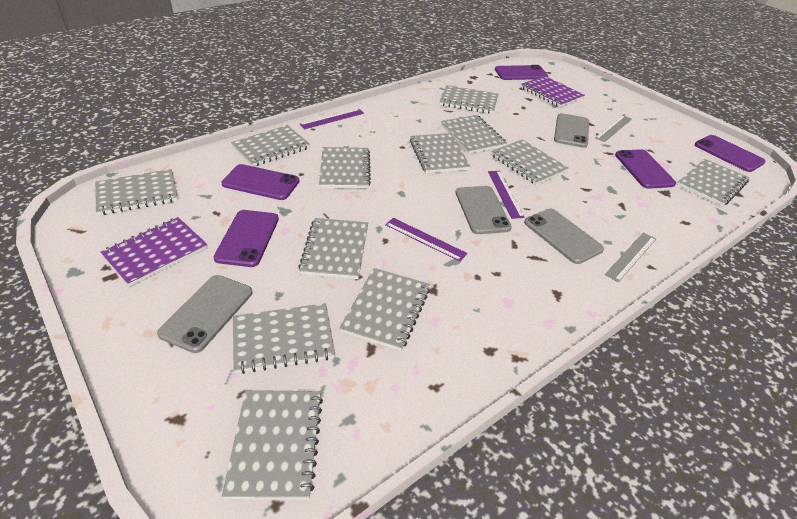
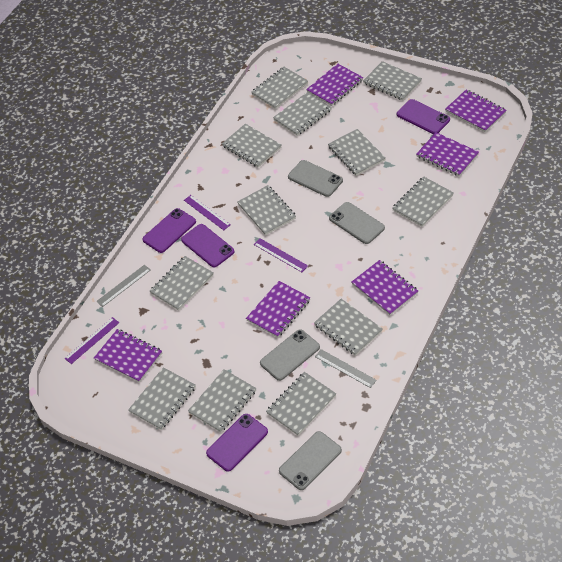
purple notebook: 2 -> 6
purple phone: 5 -> 4

